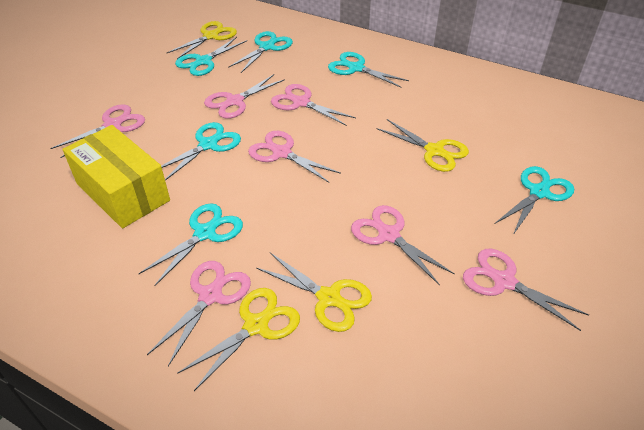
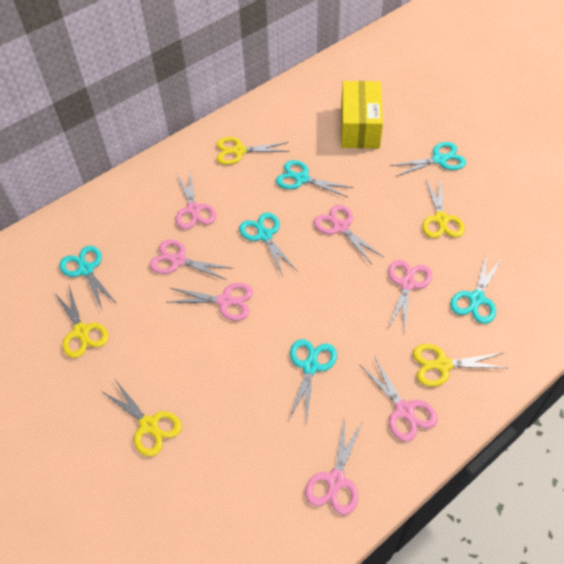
yellow scissors: 4 -> 5

